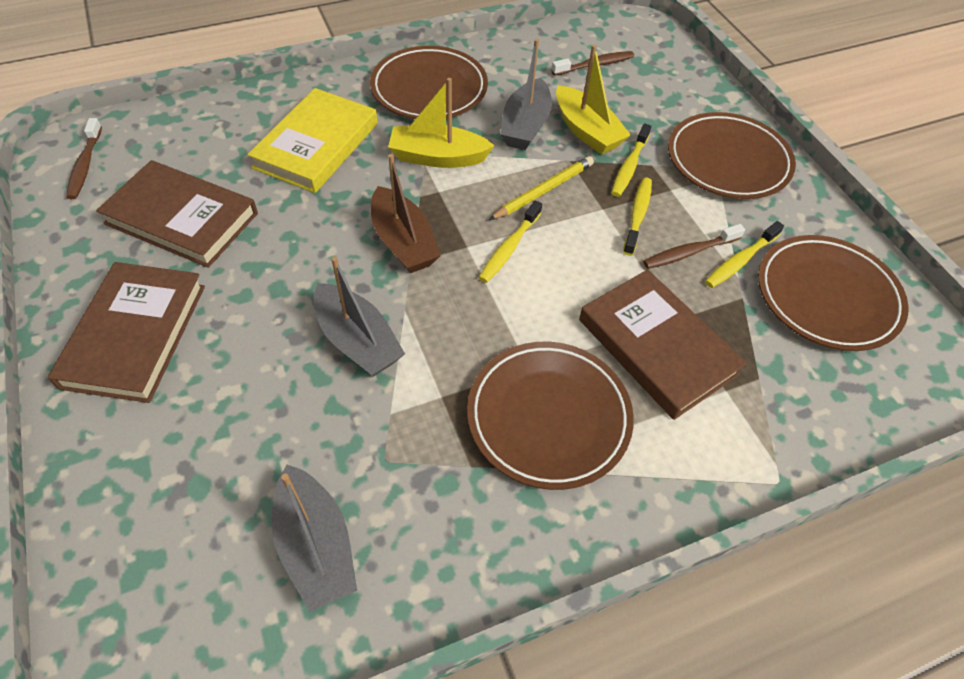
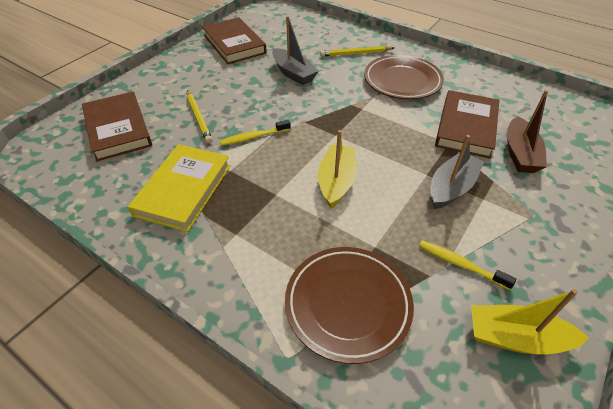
brown plate: 4 -> 2
brown toothbrush: 3 -> 0
grey boat: 3 -> 2
yellow pencil: 1 -> 2
yellow toothbrush: 4 -> 2

